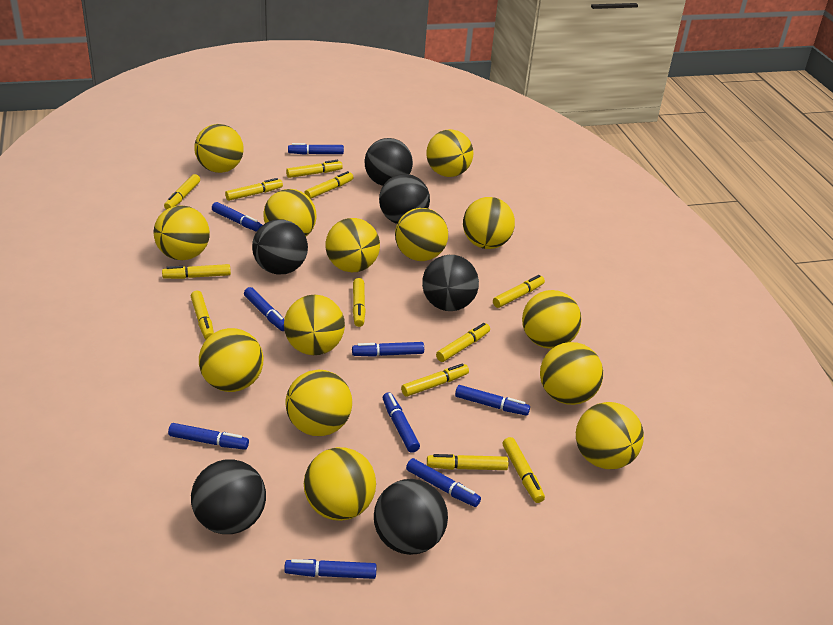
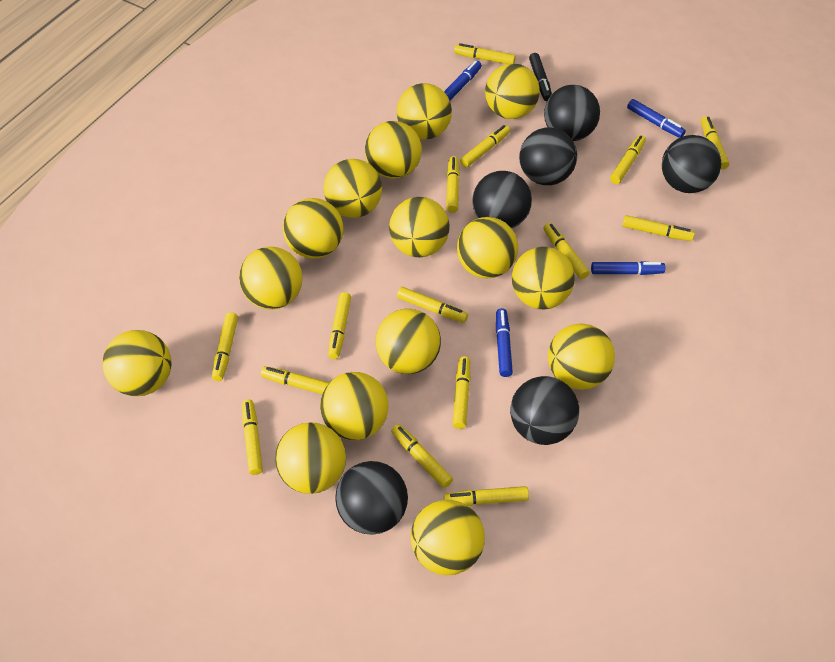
black marker: 0 -> 1
blue marker: 9 -> 4
yellow ball: 14 -> 15
yellow marker: 12 -> 15

